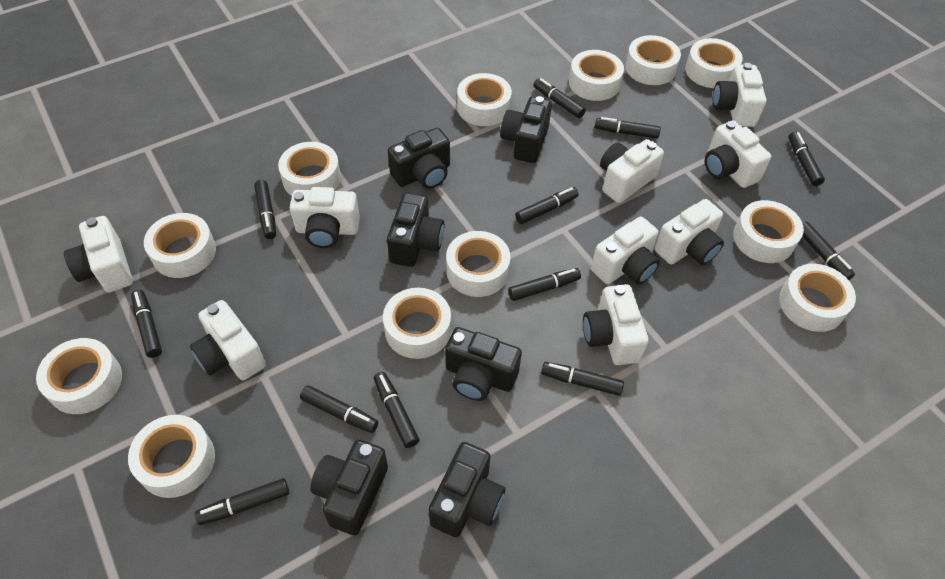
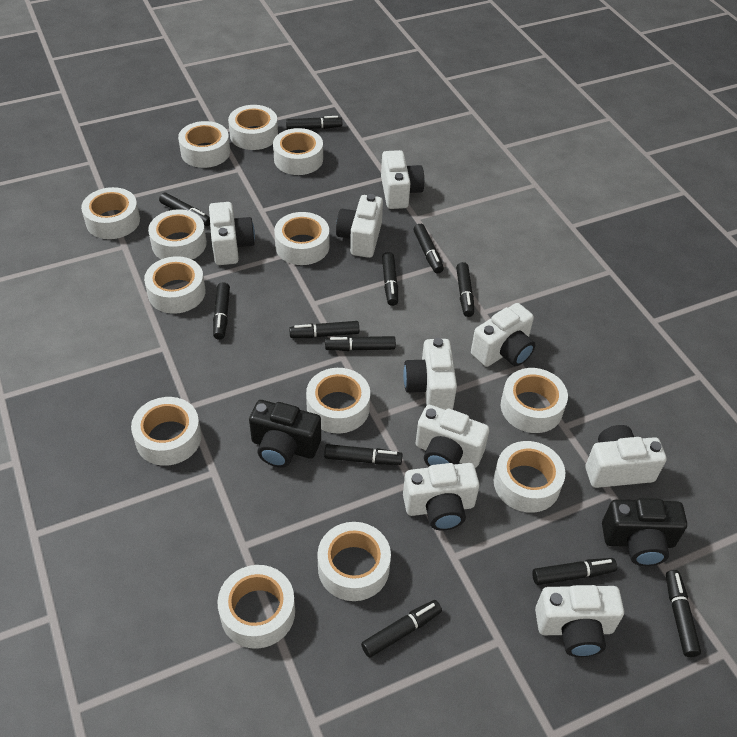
black camera: 6 -> 2
white tape: 12 -> 13

